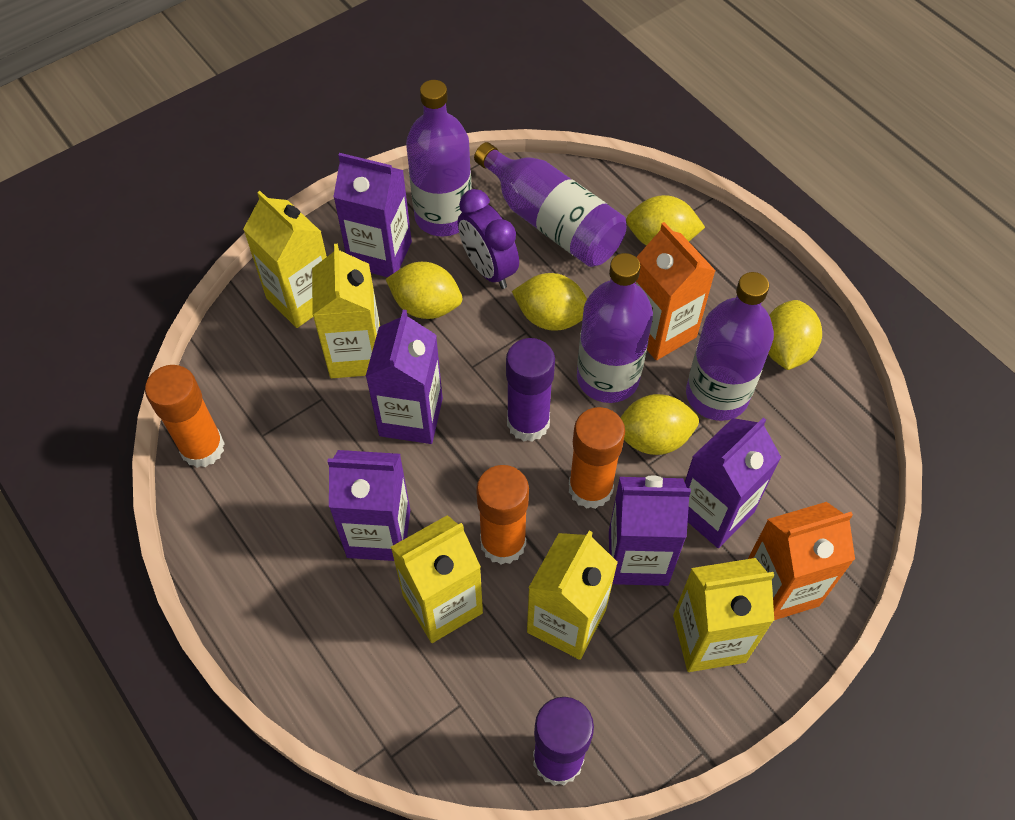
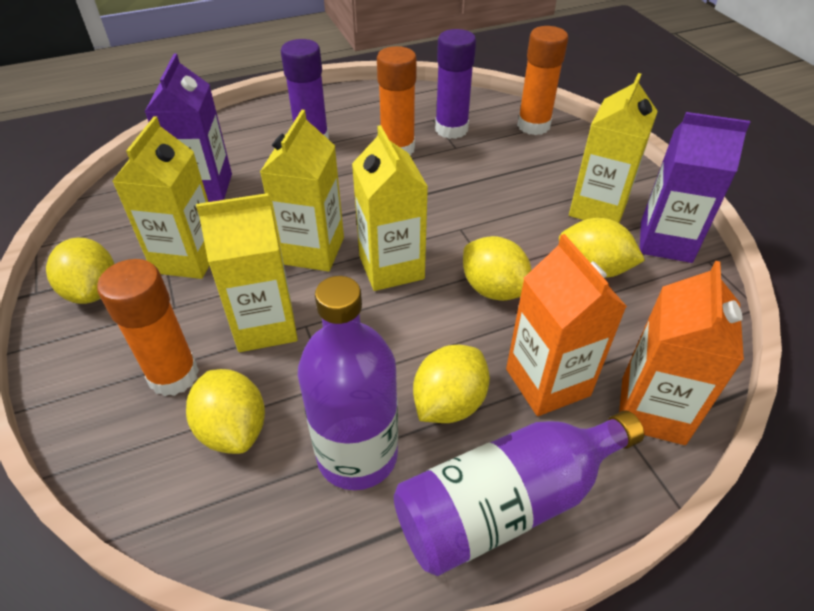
purple bottle: 4 -> 2
purple carton: 5 -> 2
purple clock: 1 -> 0

